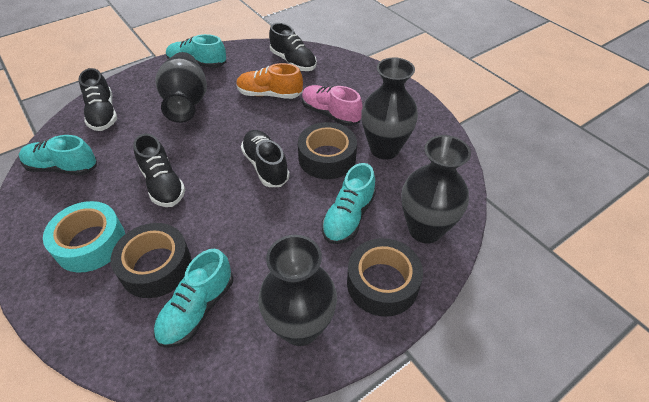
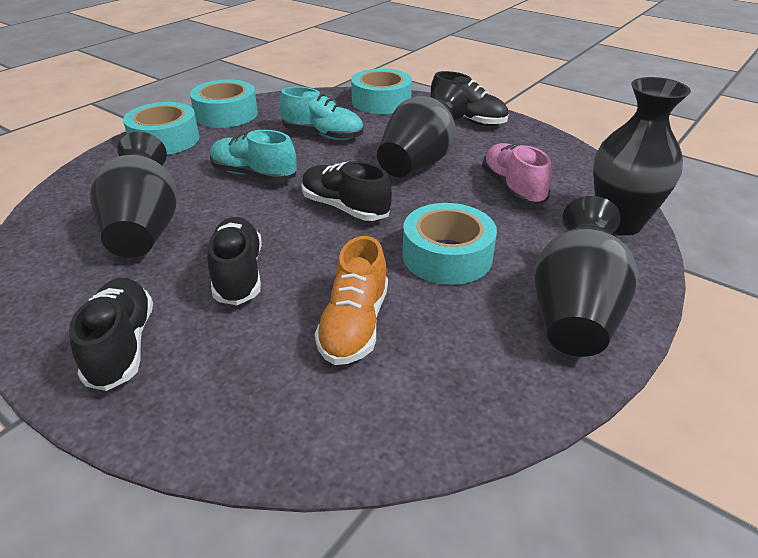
black tape: 3 -> 0
turquoise shoe: 4 -> 2
turquoise tape: 1 -> 4

